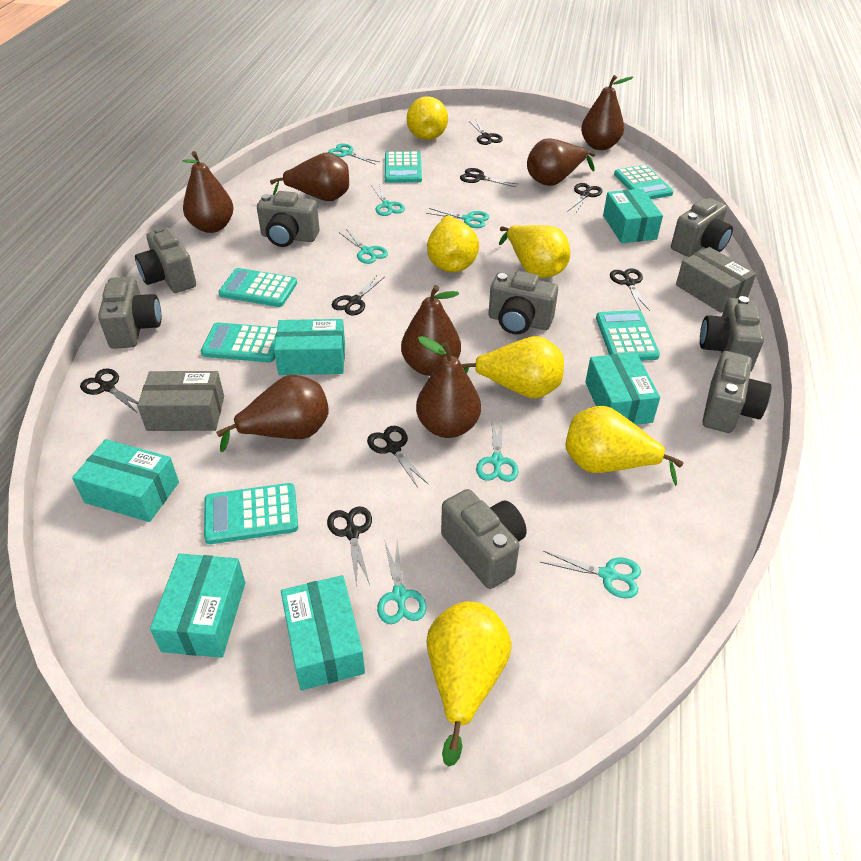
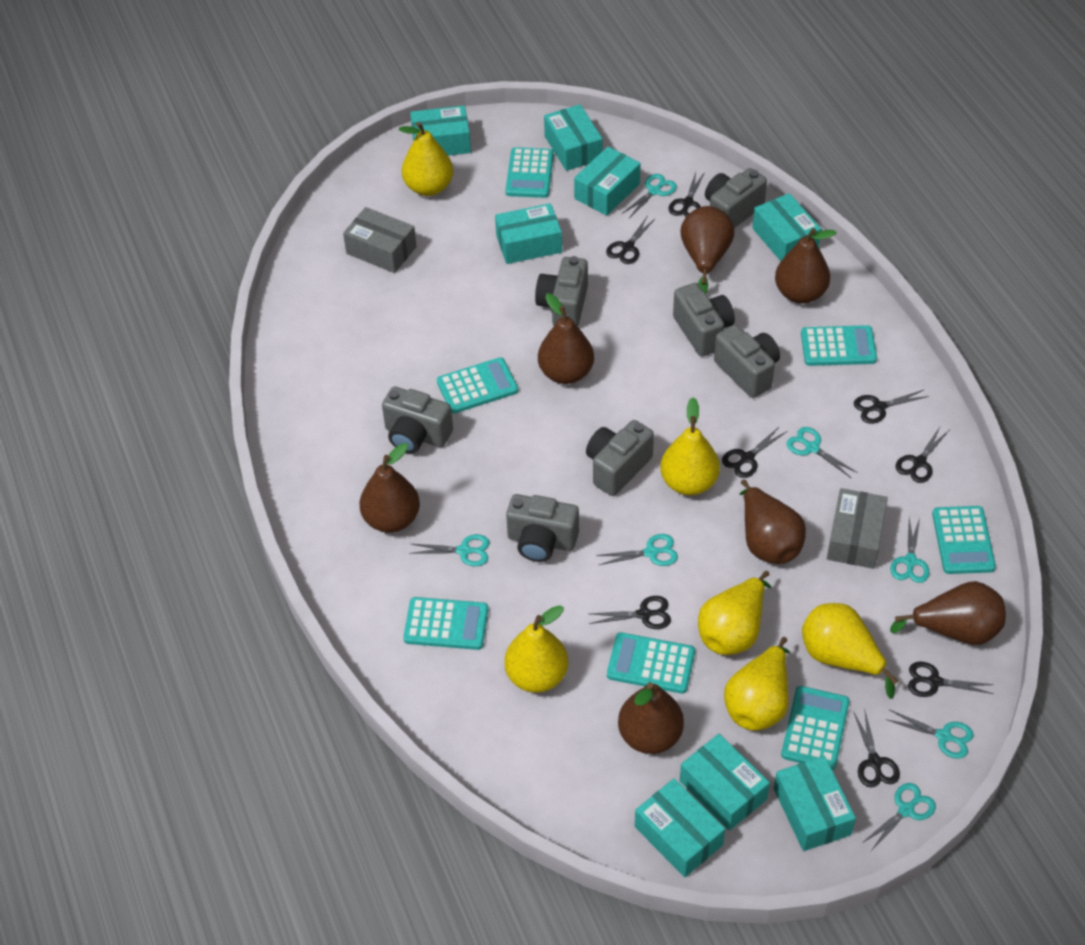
grey camera: 8 -> 7
turquoise box: 6 -> 8
turquoise calculator: 6 -> 7

